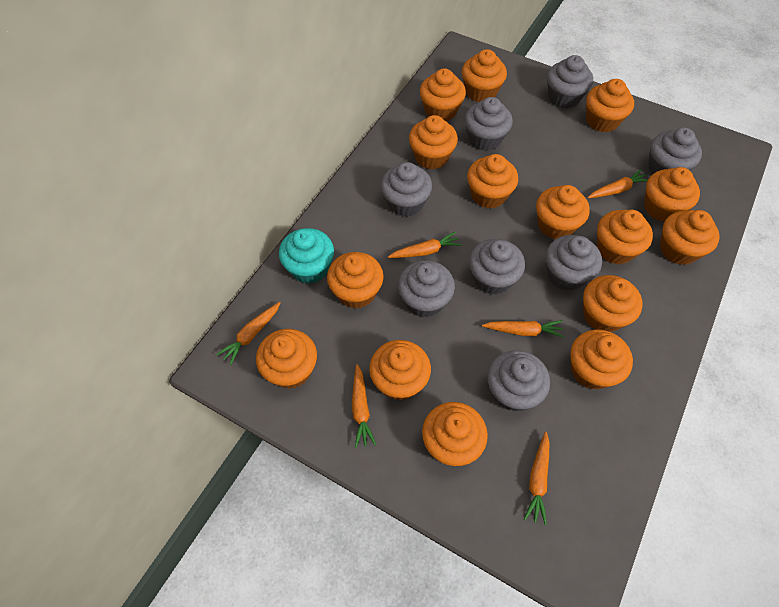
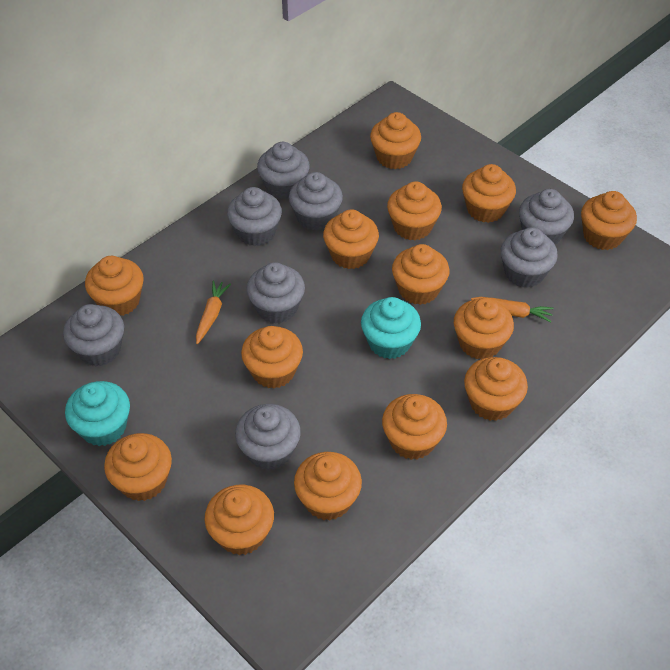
orange carrot: 6 -> 2
orange cupcake: 15 -> 14
turquoise cupcake: 1 -> 2

